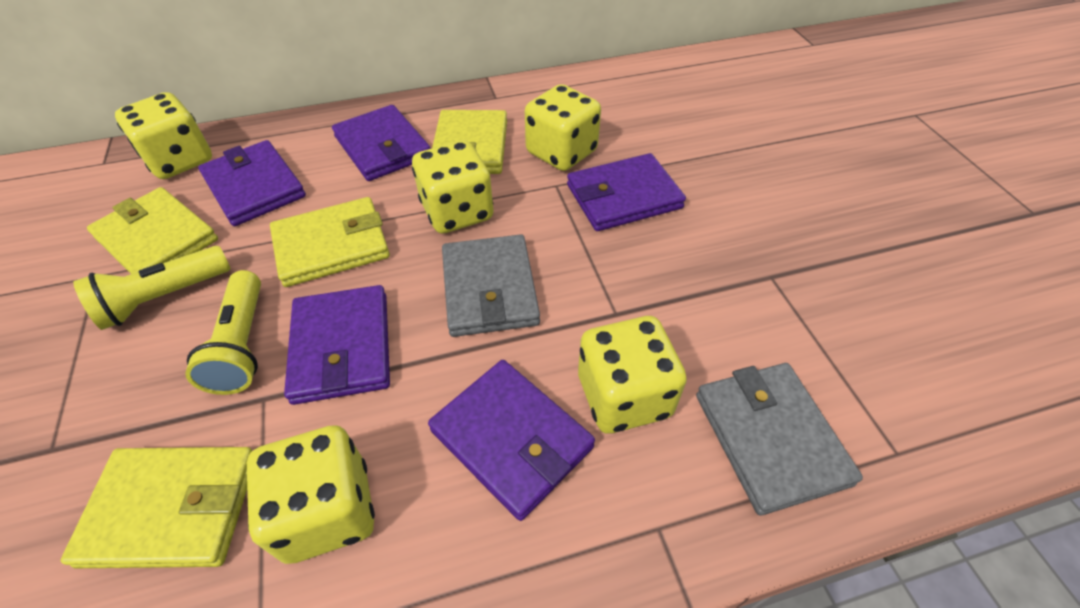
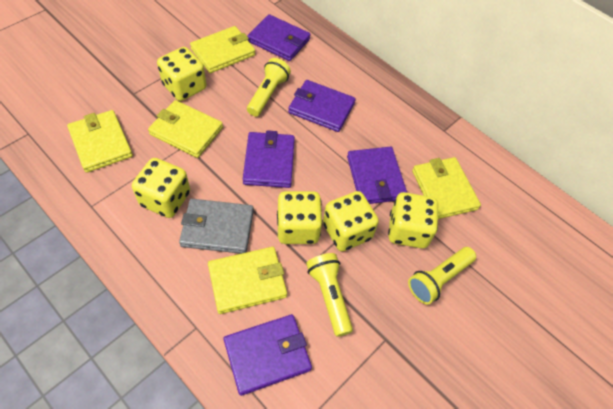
grey wallet: 2 -> 1
yellow flashlight: 2 -> 3
yellow wallet: 4 -> 5

